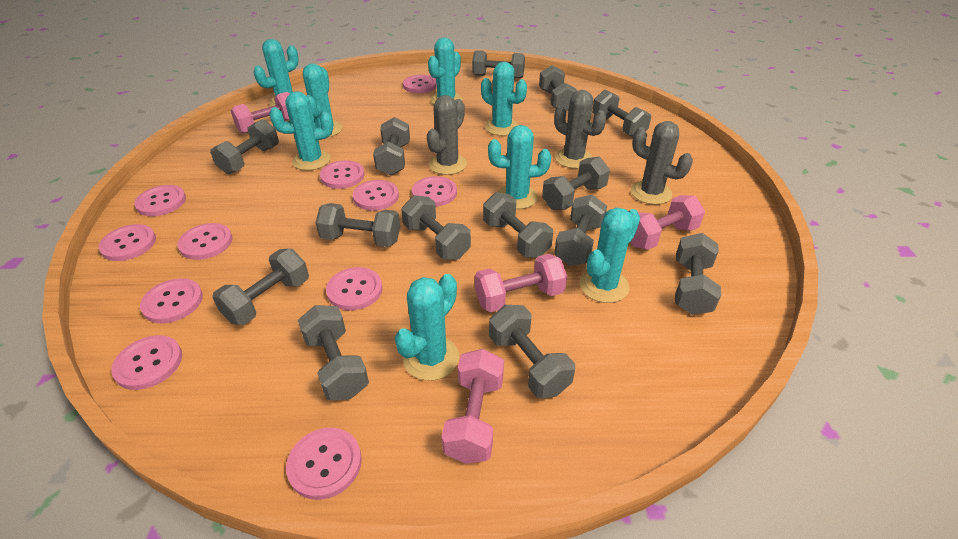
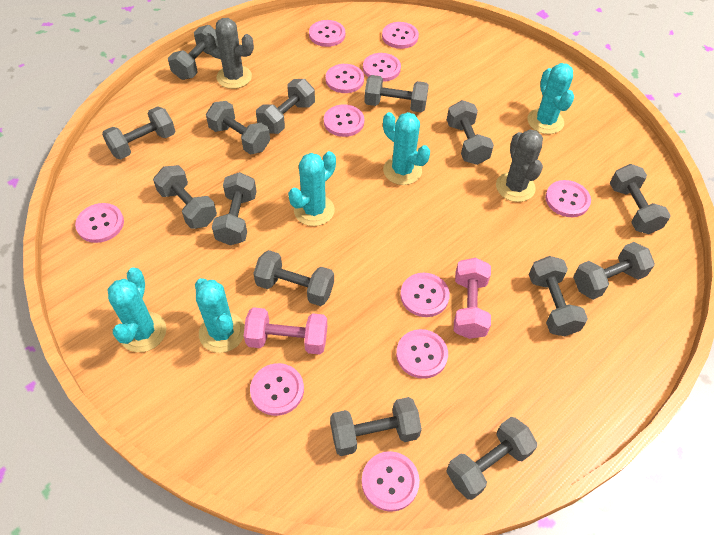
grey cactus: 3 -> 2
pink dumbbell: 4 -> 2
turquoise cactus: 8 -> 5

